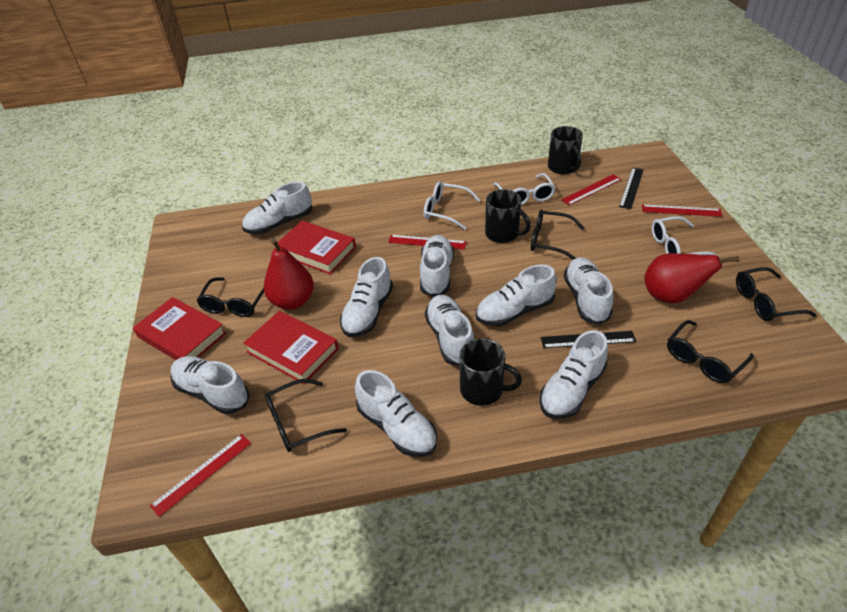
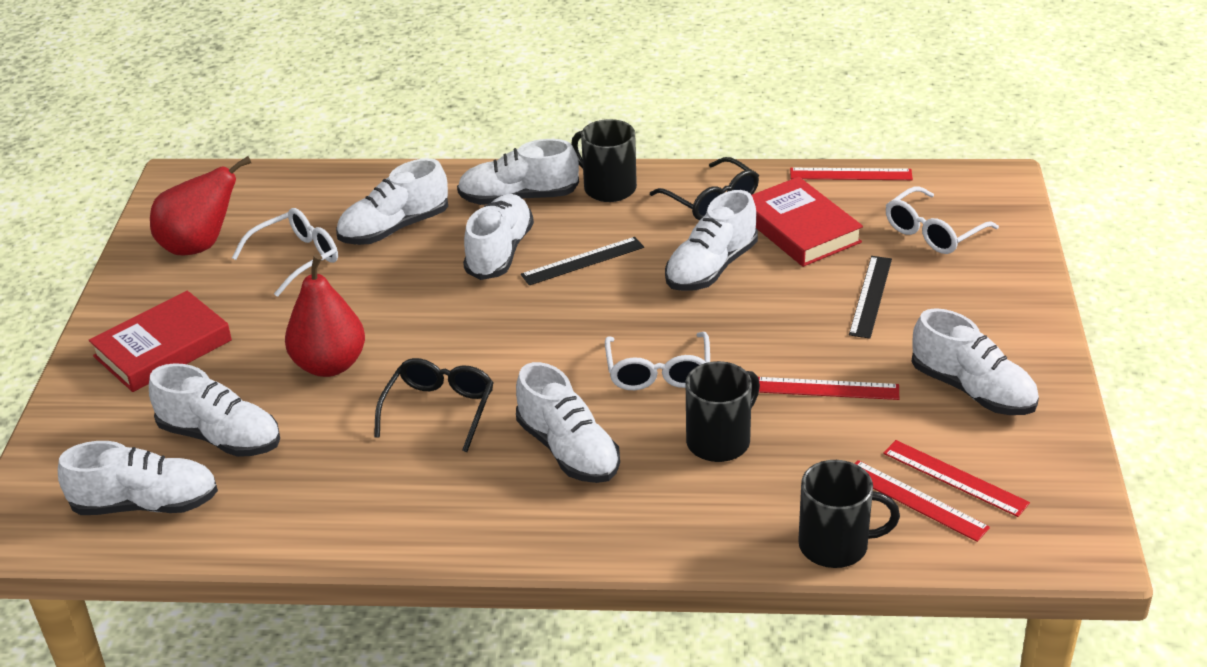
black glasses: 5 -> 2
red book: 3 -> 2
white shoe: 9 -> 8

